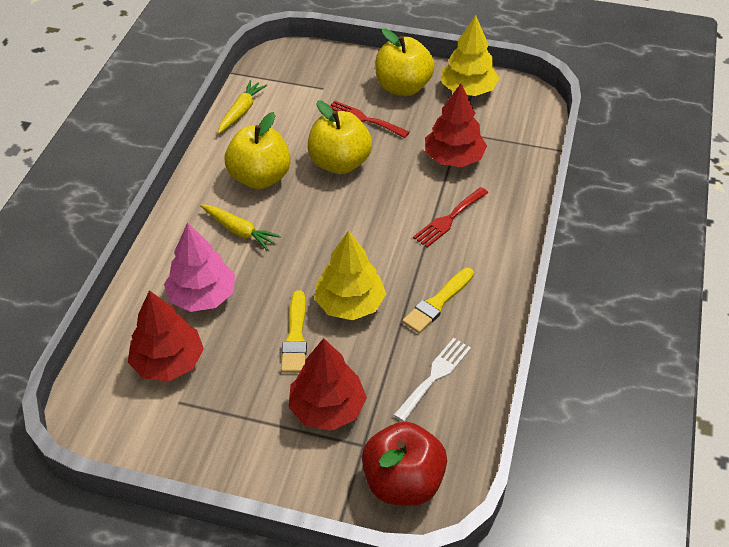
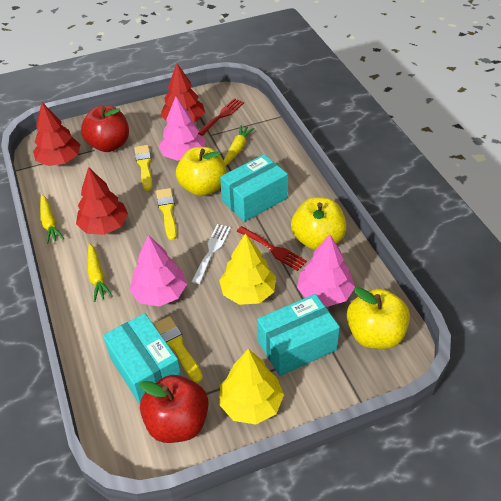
pink tree: 1 -> 3
red apple: 1 -> 2
turquoise box: 0 -> 3
yellow brush: 2 -> 3
yellow carrot: 2 -> 3

